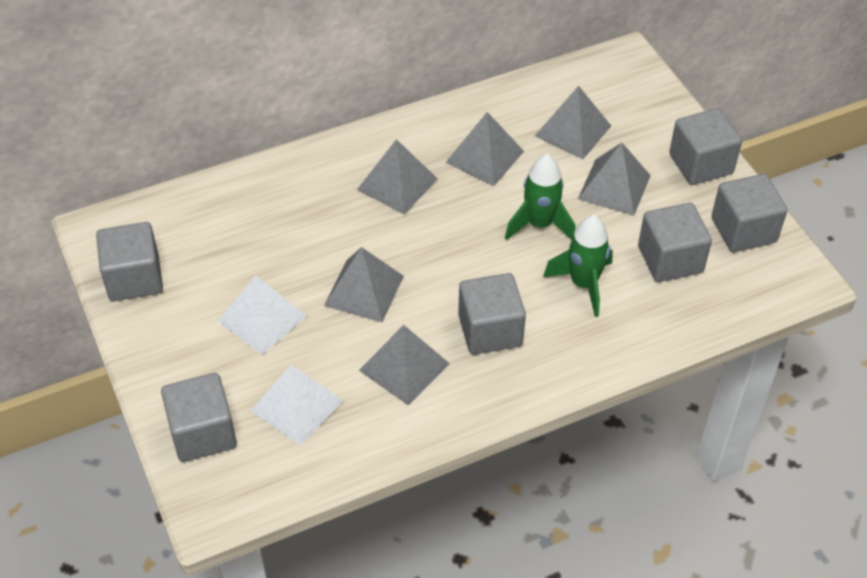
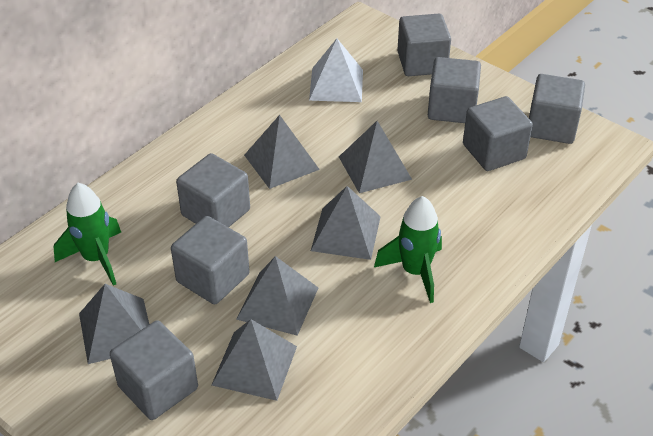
grey cube: 6 -> 7
white pyramid: 2 -> 1

